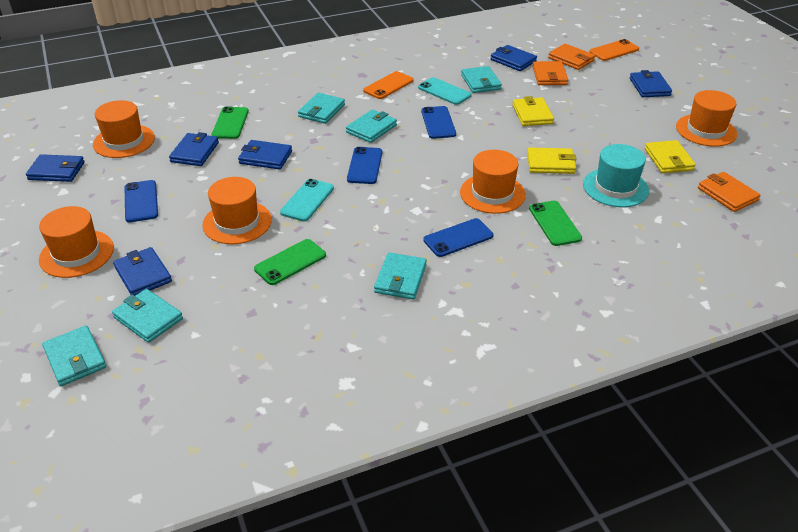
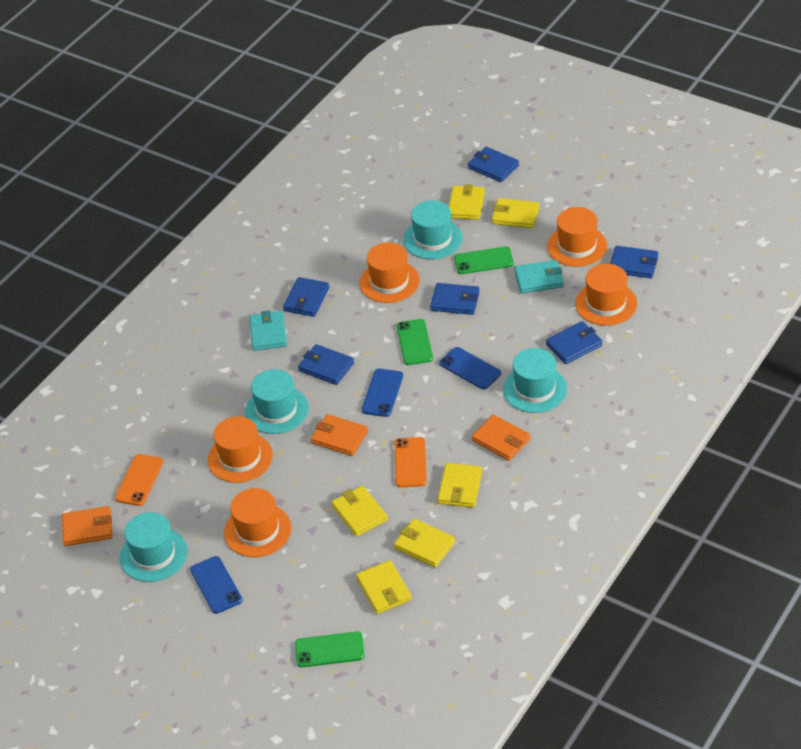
blue phone: 4 -> 3
turquoise hat: 1 -> 4
turquoise phone: 2 -> 0
turquoise wallet: 6 -> 2
yellow wallet: 3 -> 6

